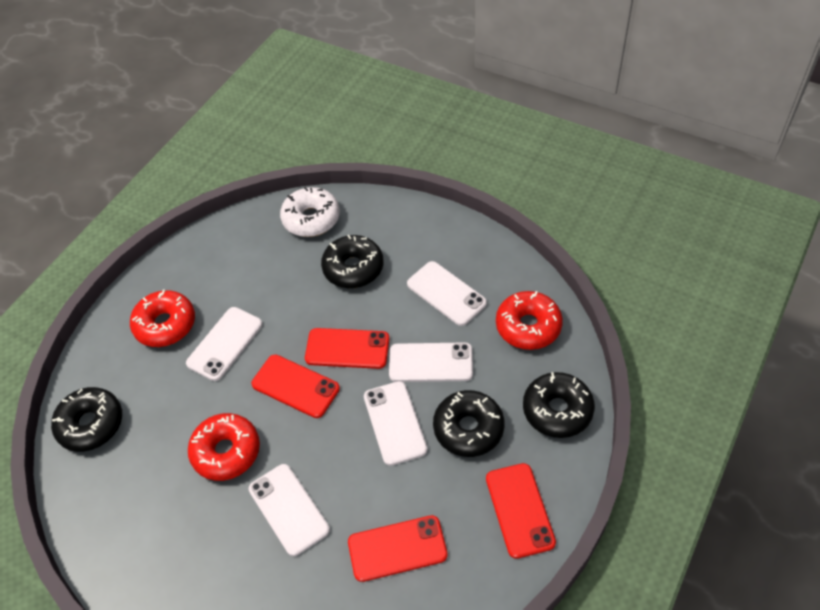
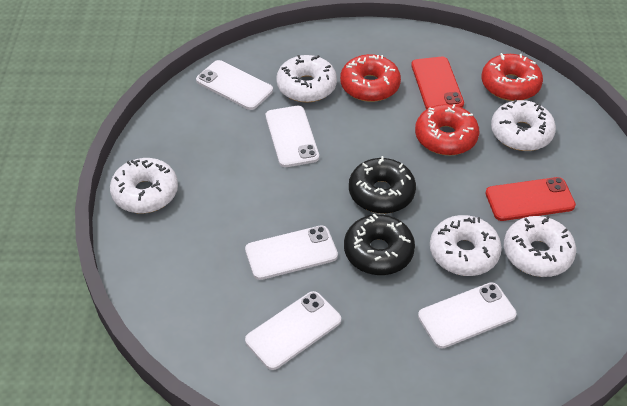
black donut: 4 -> 2
red phone: 4 -> 2
white donut: 1 -> 5

